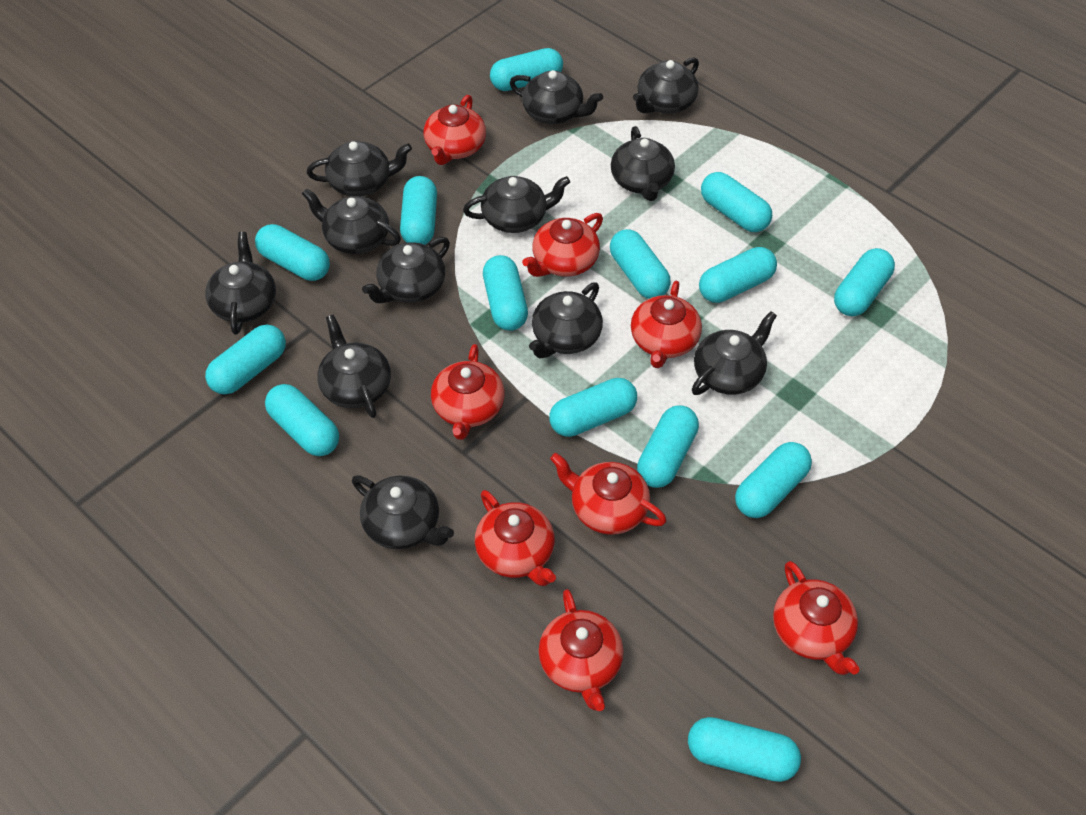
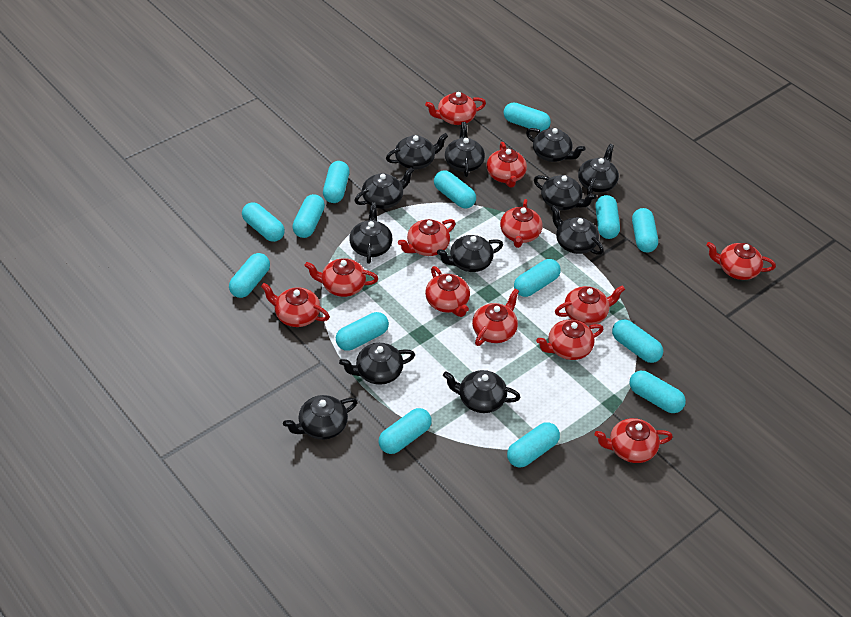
red teapot: 8 -> 12

